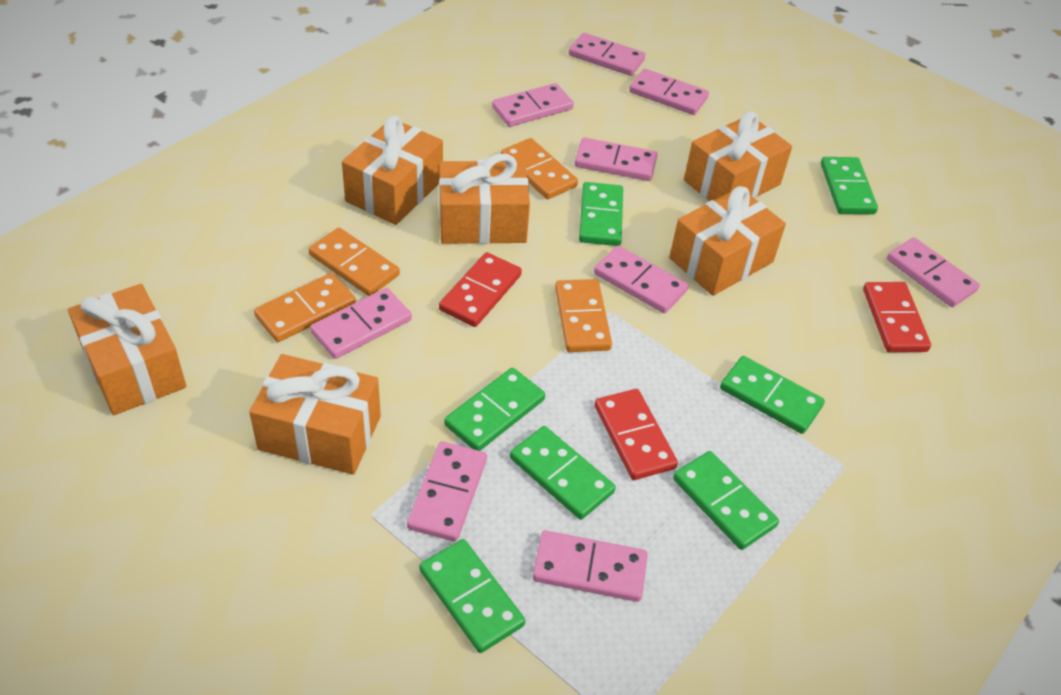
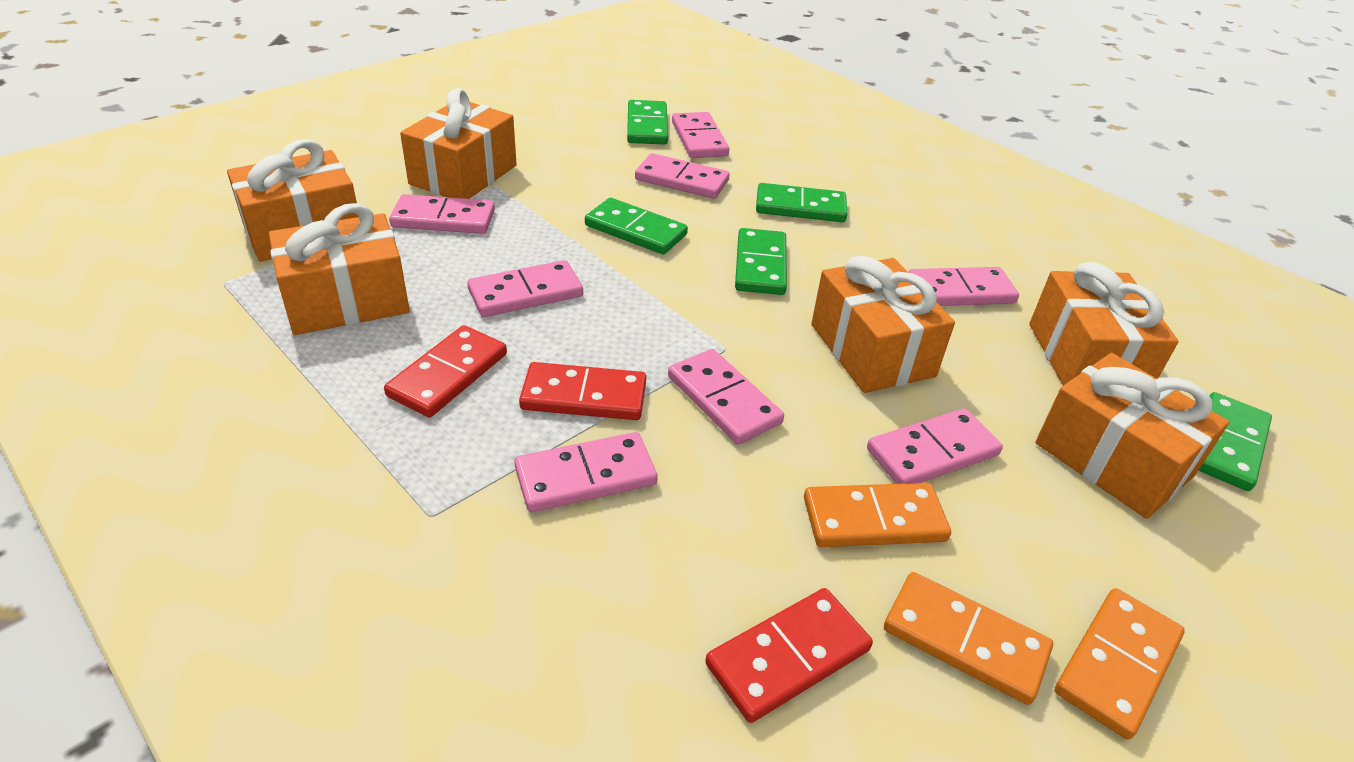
green domino: 7 -> 5
orange domino: 4 -> 3
pink domino: 9 -> 8

